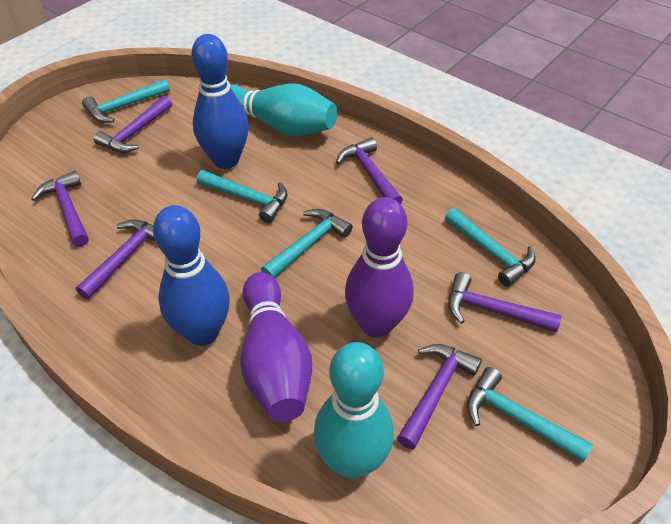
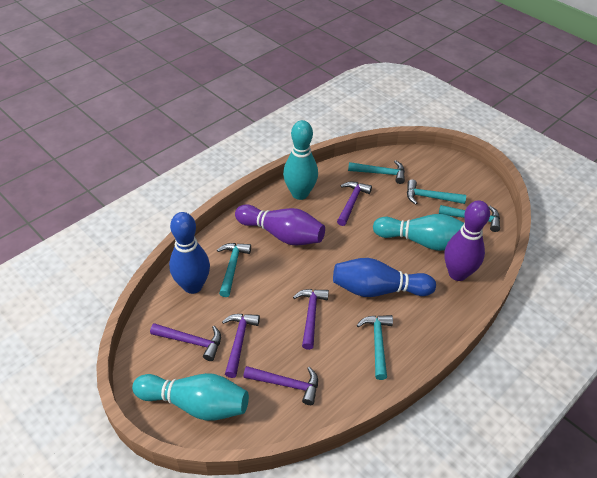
purple hammer: 6 -> 5
turquoise bowling pin: 2 -> 3

